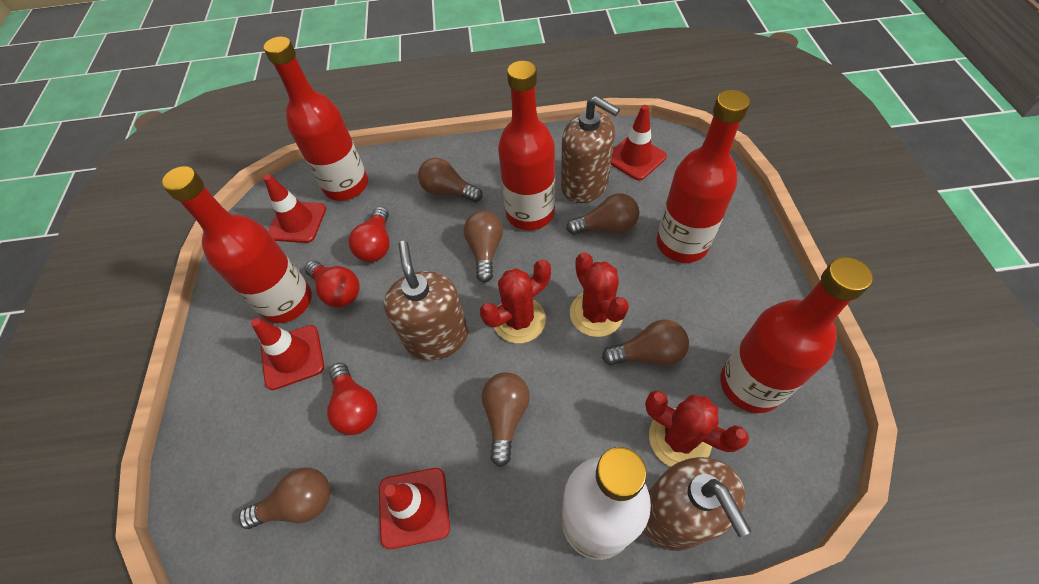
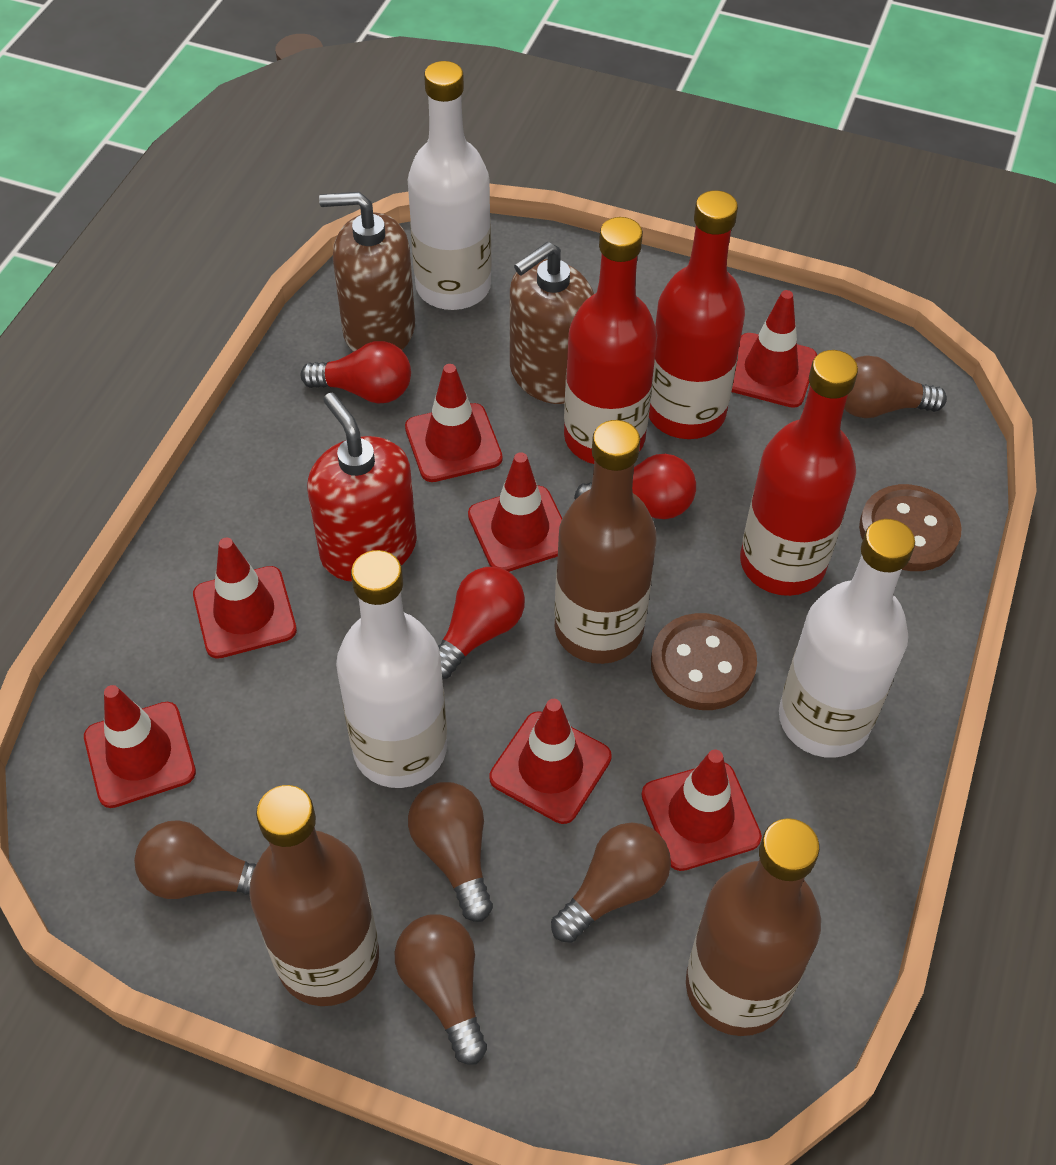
brown bottle: 0 -> 3
brown button: 0 -> 2
brown light bulb: 6 -> 5
brown soap dispenser: 3 -> 2
red bottle: 5 -> 3
red cactus: 3 -> 0
red soap dispenser: 0 -> 1
red traffic cone: 4 -> 7
white bottle: 1 -> 3

